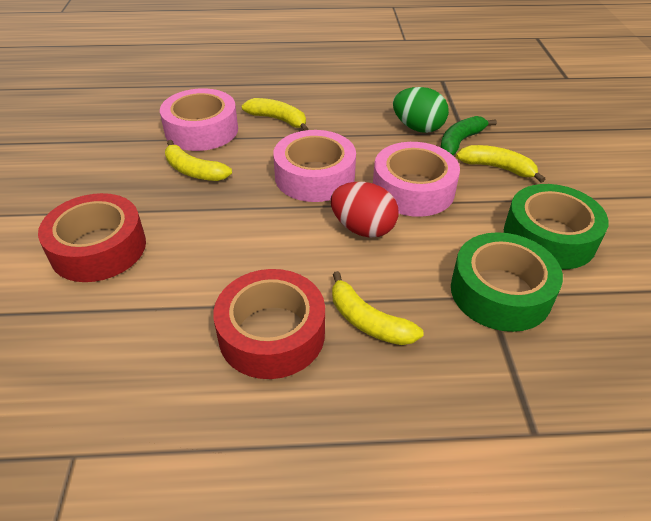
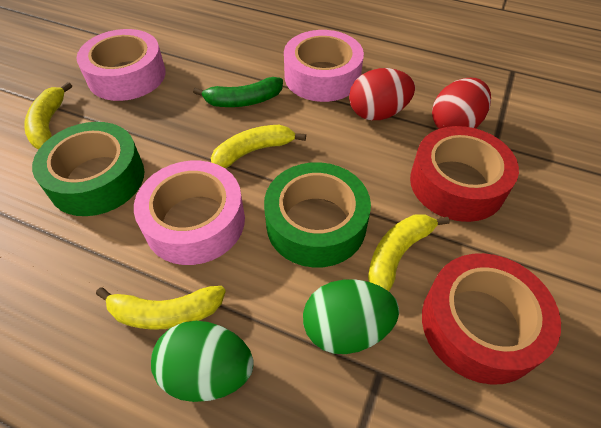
green egg: 1 -> 2
red egg: 1 -> 2

